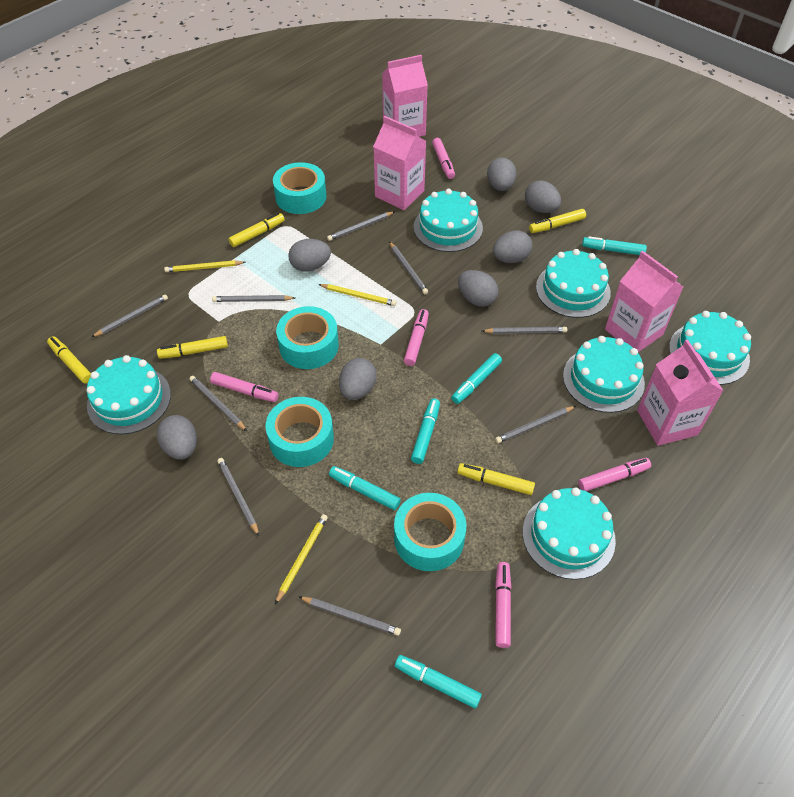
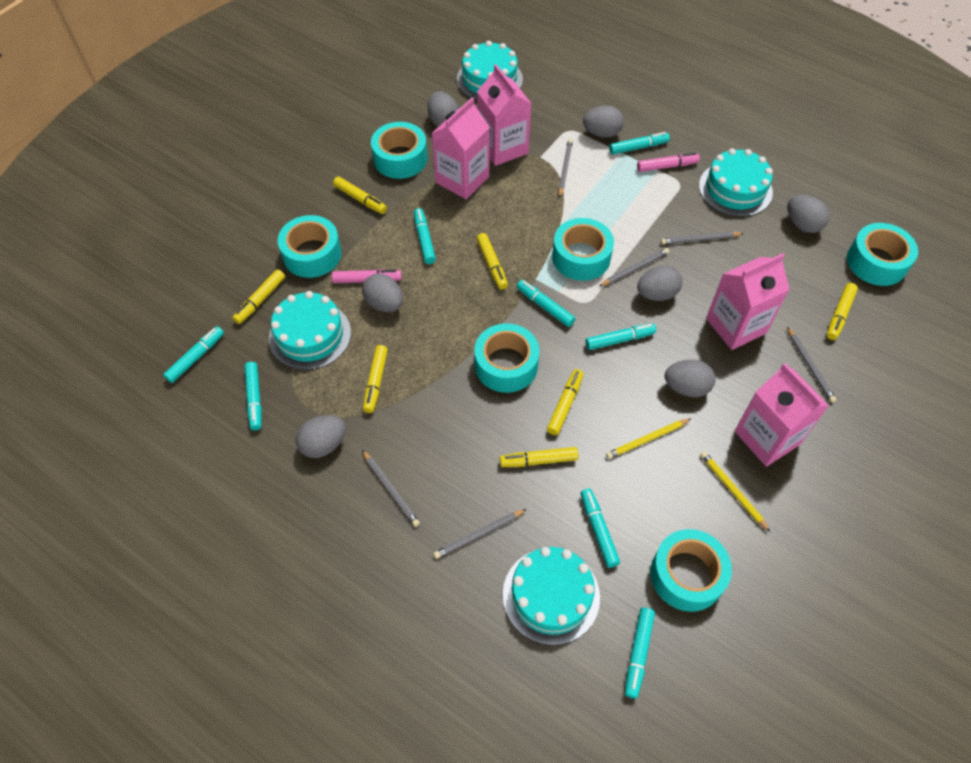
grey pencil: 9 -> 6
pink marker: 5 -> 2
turquoise cake: 6 -> 4
turquoise marker: 5 -> 8
turquoise tape: 4 -> 6
yellow marker: 5 -> 7
yellow pencil: 3 -> 2

